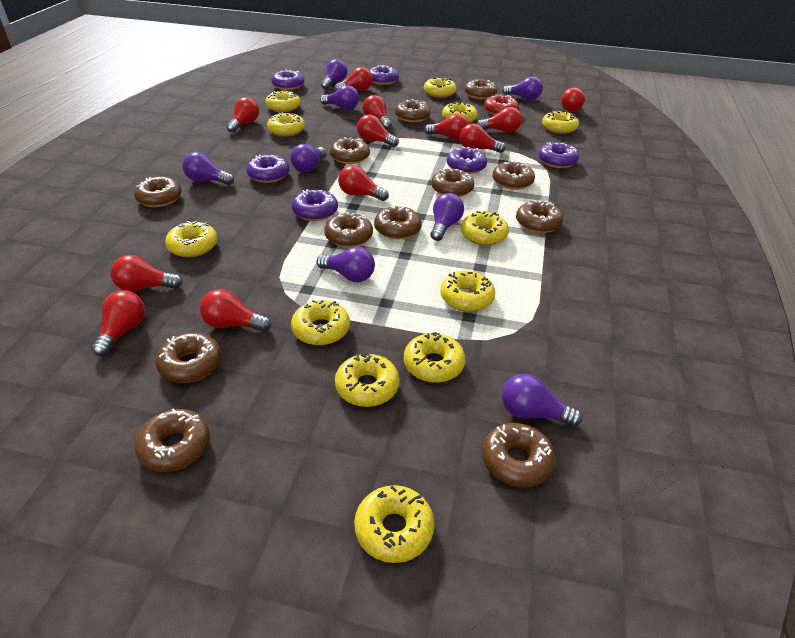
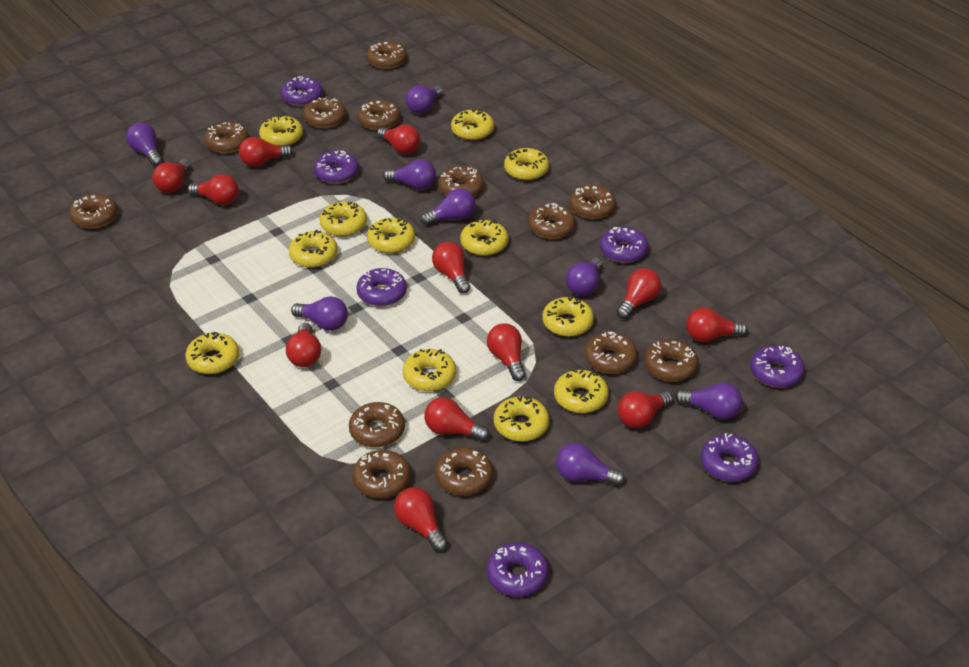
brown donut: 12 -> 13
purple donut: 6 -> 7
red donut: 1 -> 0

